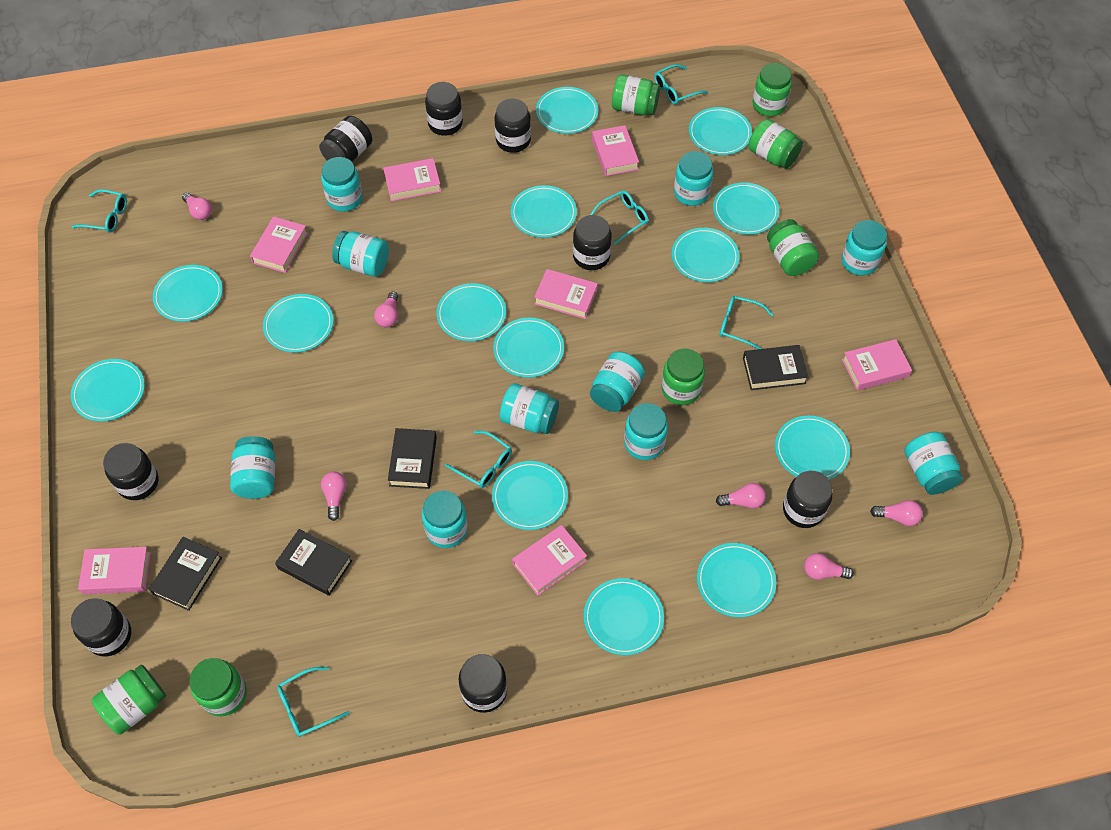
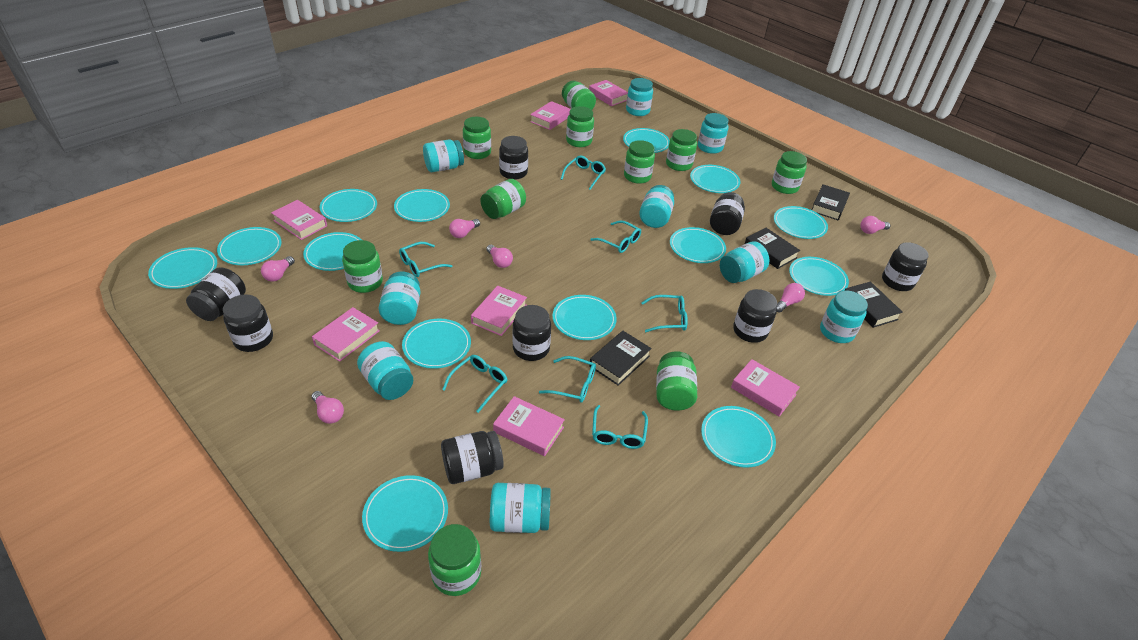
green jar: 7 -> 10
turquoise glasses: 6 -> 7
turquoise jar: 10 -> 9

